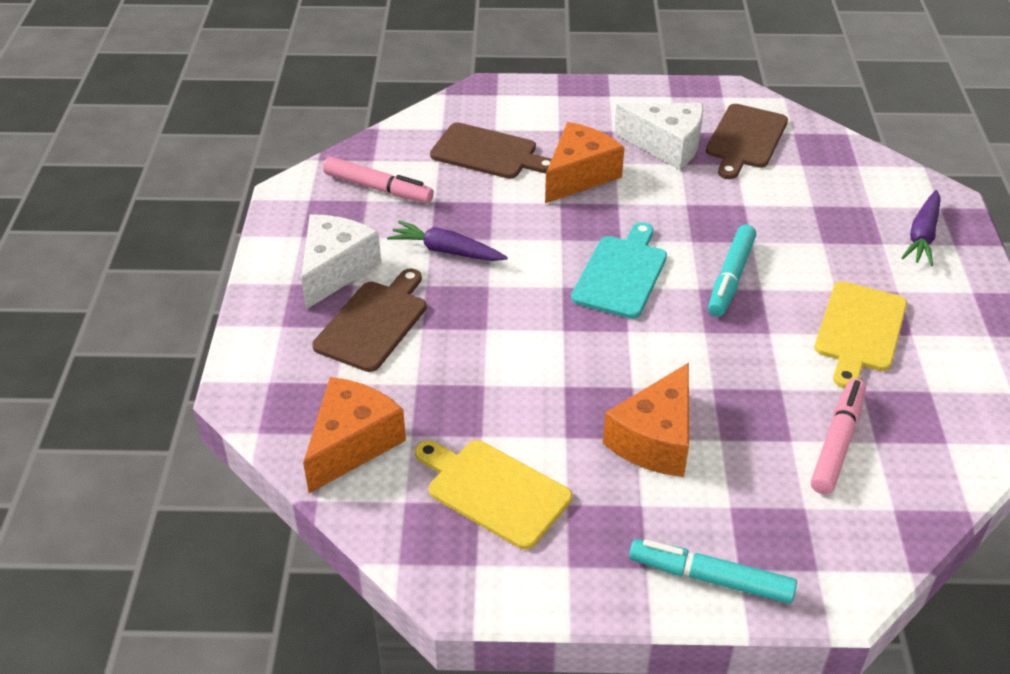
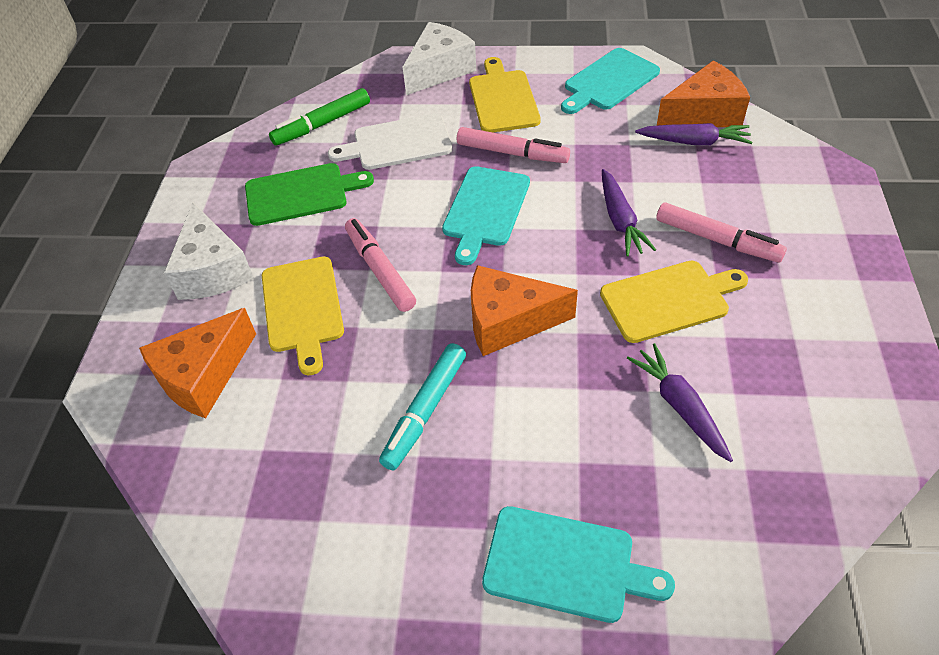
brown cutting board: 3 -> 0
green cutting board: 0 -> 1
green marker: 0 -> 1
pink marker: 2 -> 3
purple carrot: 2 -> 3
turquoise cutting board: 1 -> 3
turquoise marker: 2 -> 1
white cutting board: 0 -> 1
yellow cutting board: 2 -> 3

